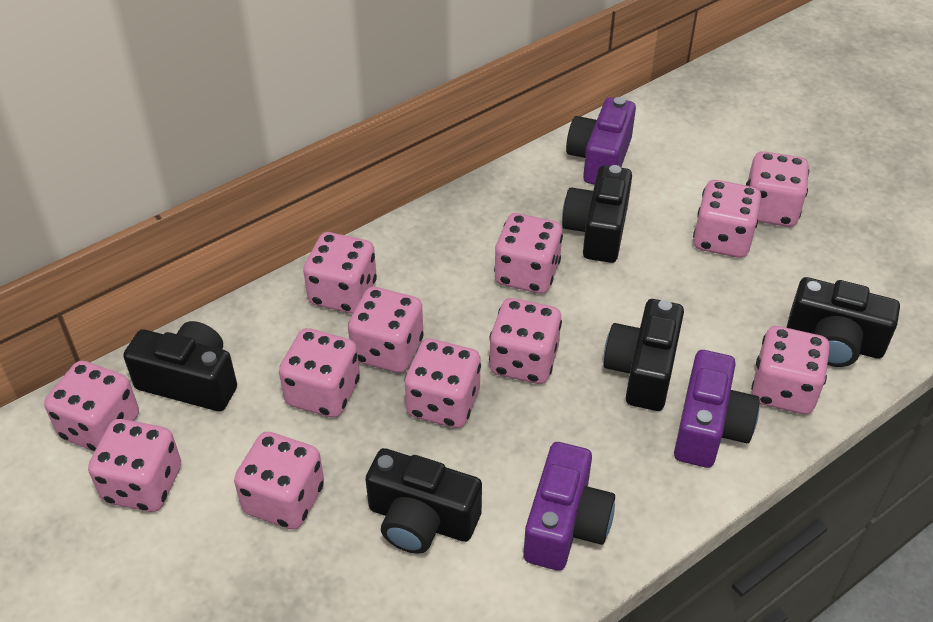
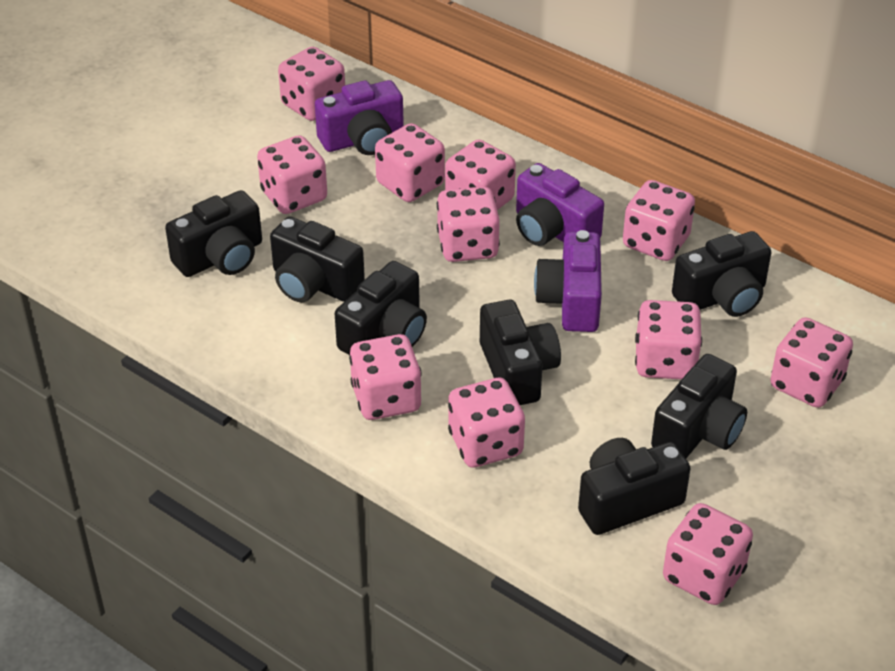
black camera: 5 -> 7
pink dice: 12 -> 11

